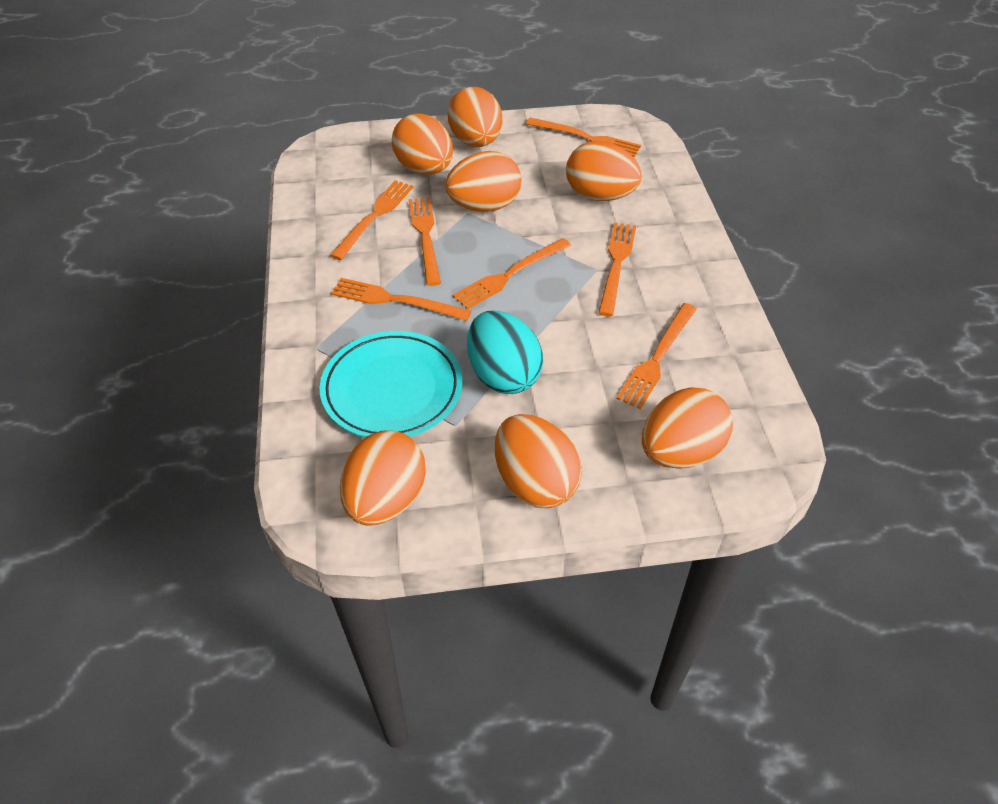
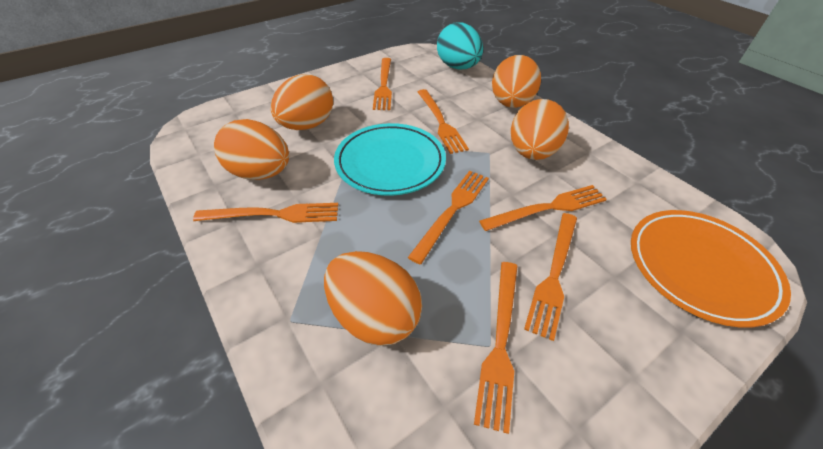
orange egg: 7 -> 5
orange plate: 0 -> 1

